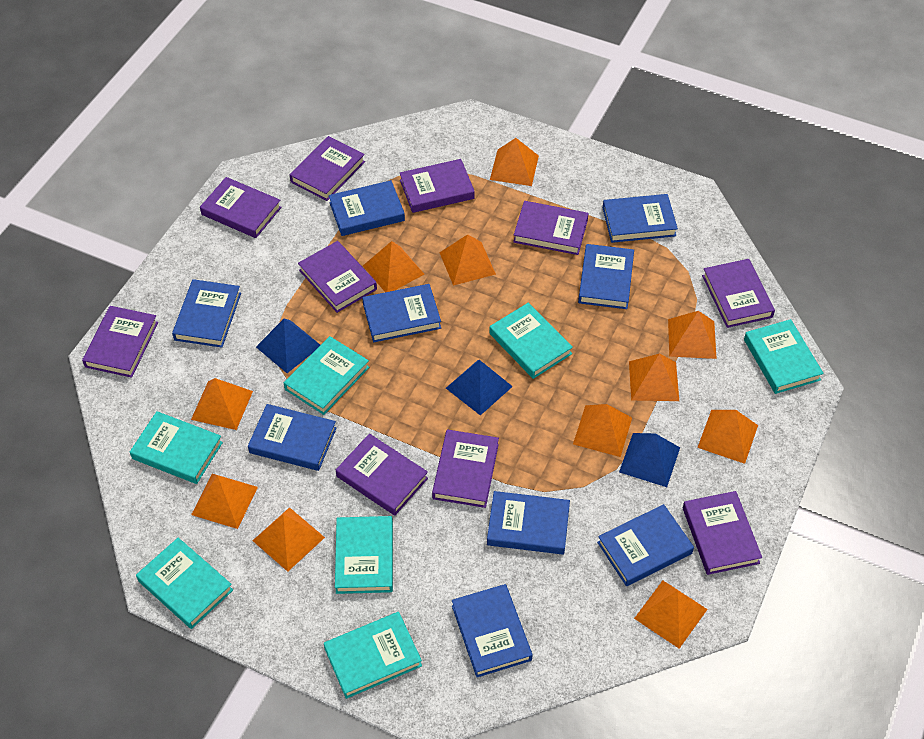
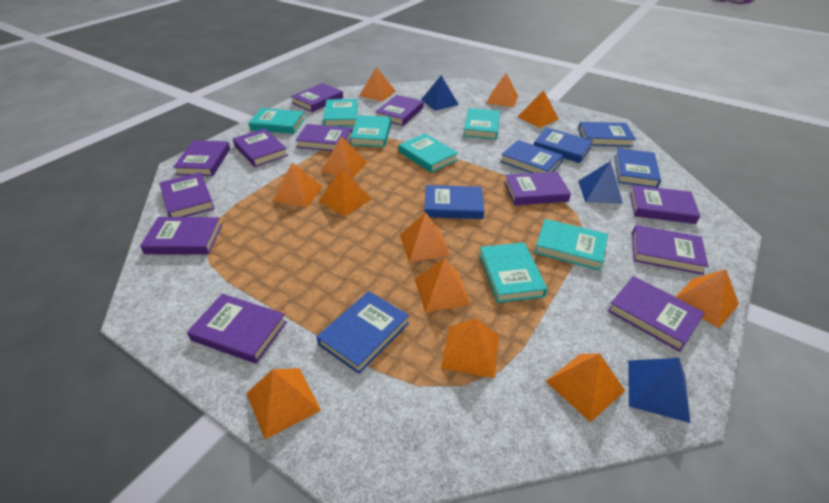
blue book: 9 -> 6
orange pyramid: 11 -> 12
purple book: 10 -> 12

